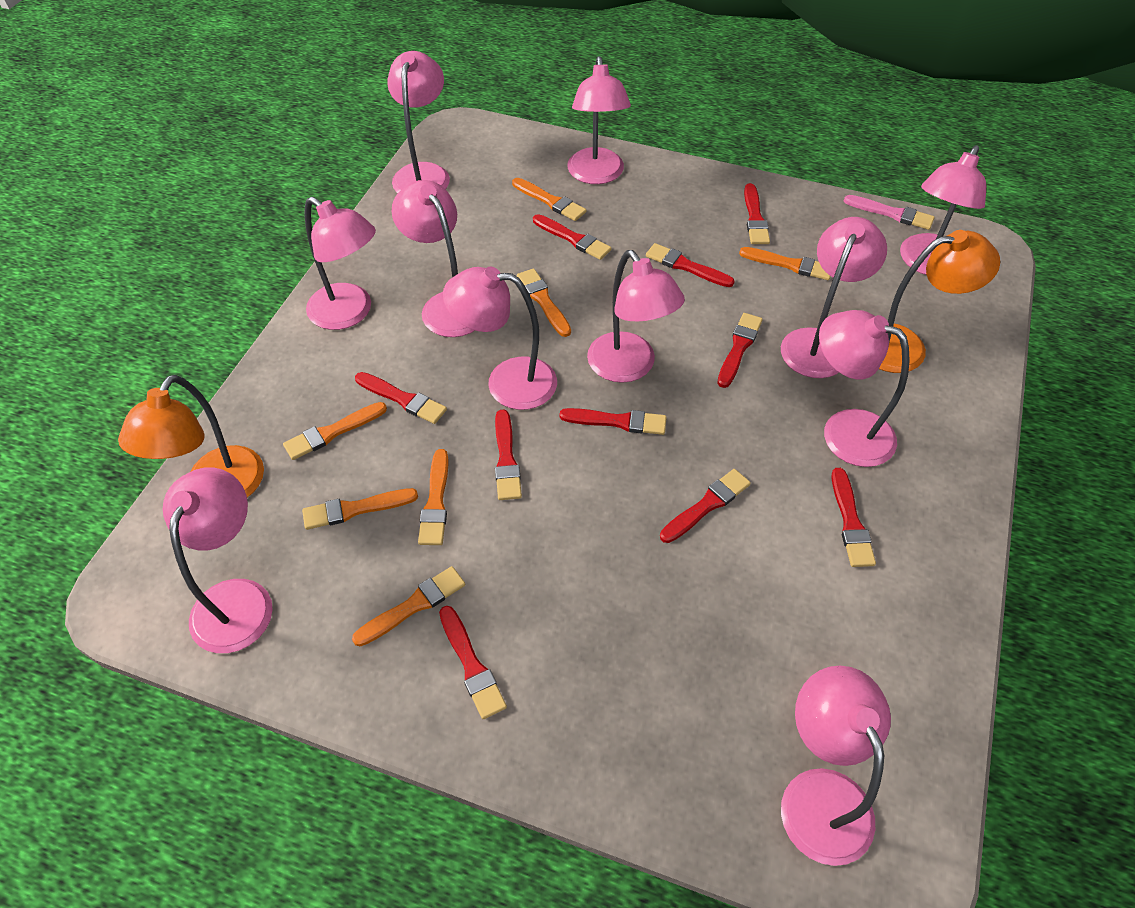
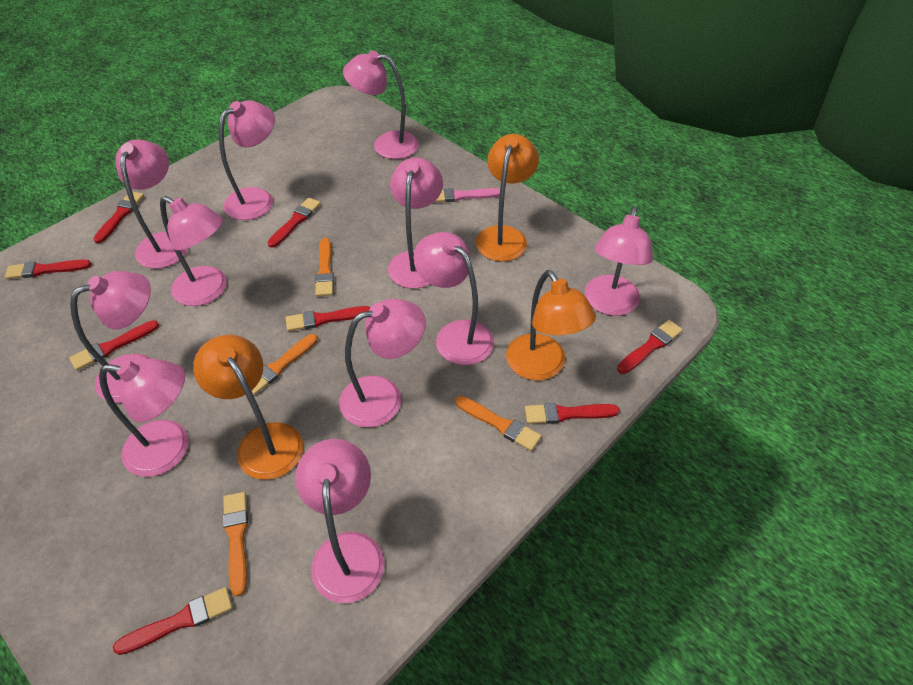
orange brush: 7 -> 4
orange lamp: 2 -> 3
red brush: 10 -> 8

